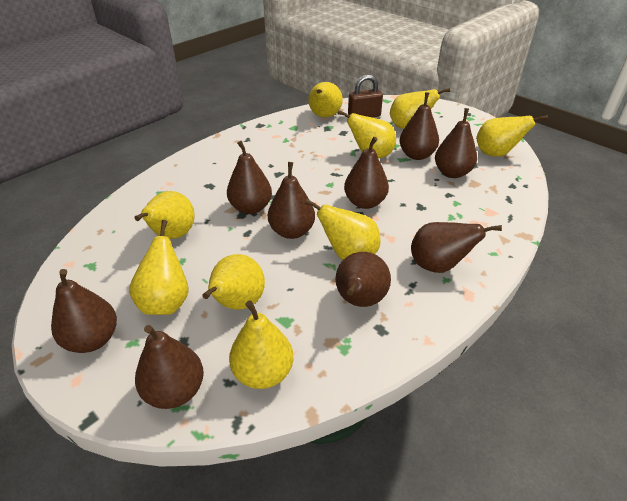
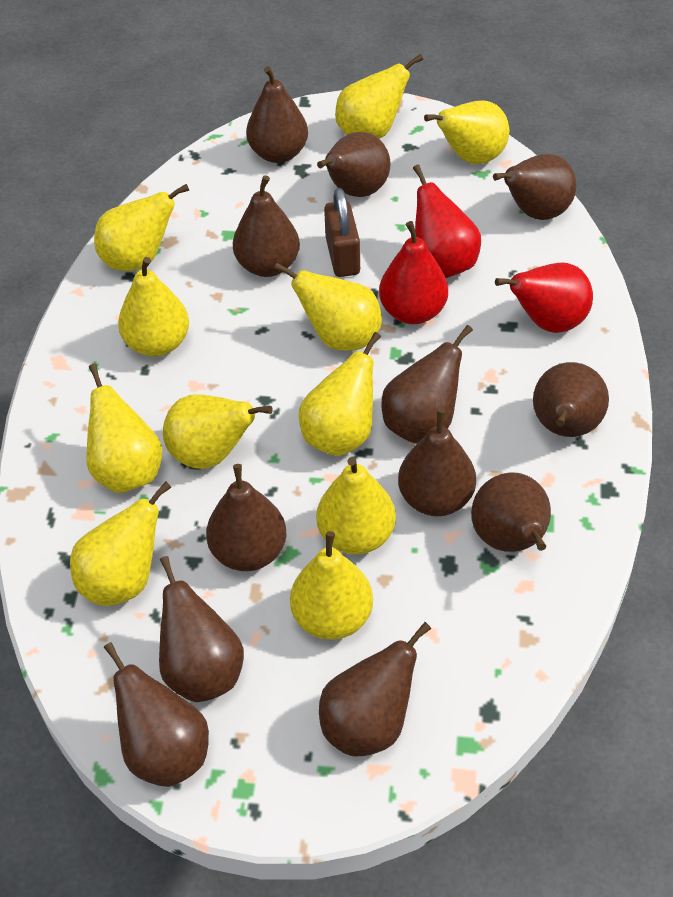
brown pear: 9 -> 12
red pear: 0 -> 3
yellow pear: 9 -> 11

